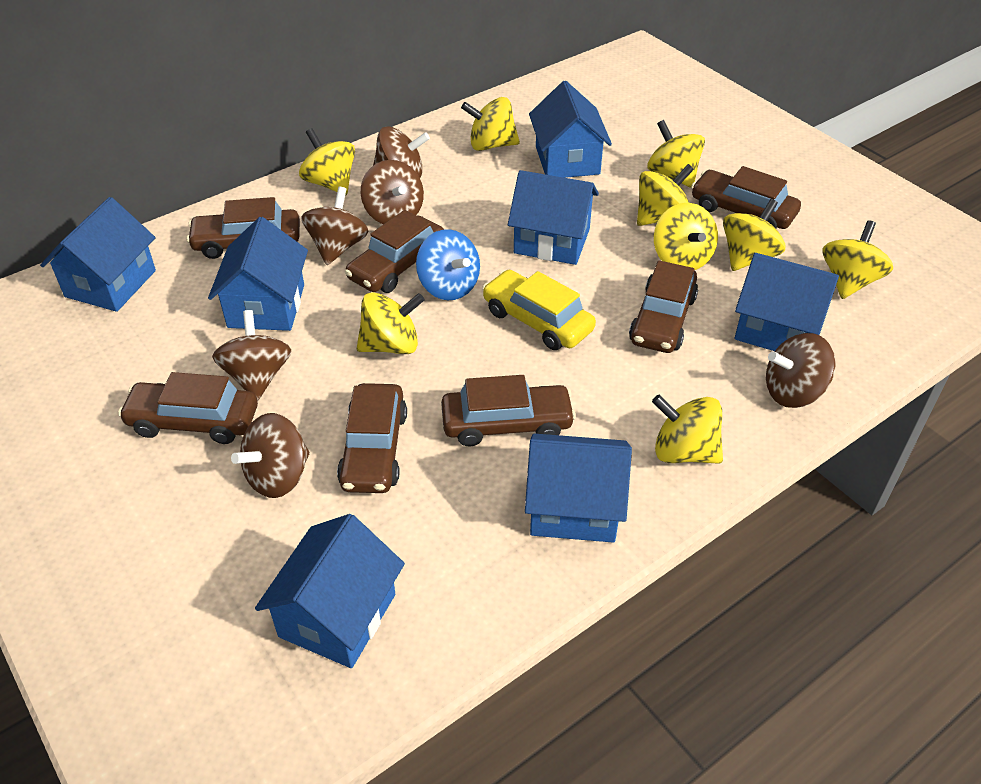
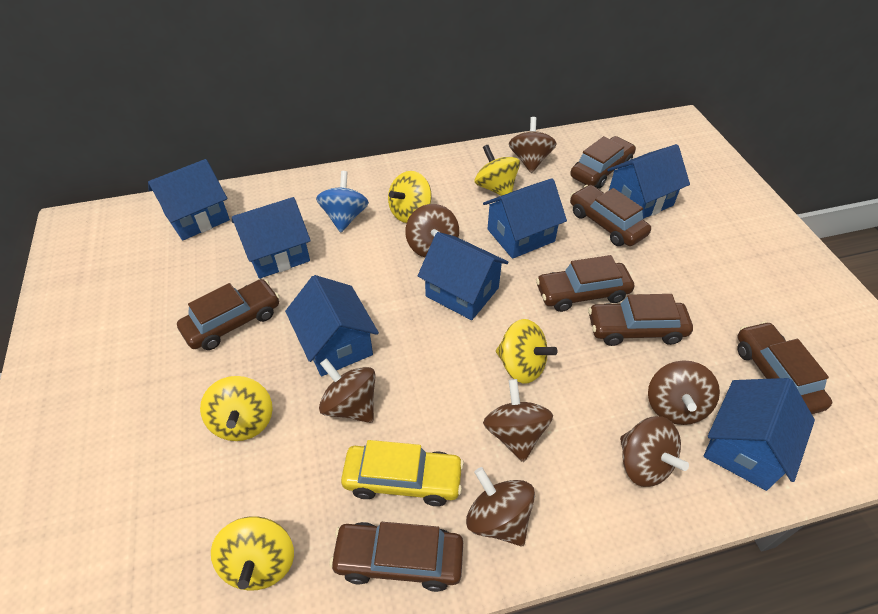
brown spinning top: 6 -> 7
yellow spinning top: 9 -> 5

